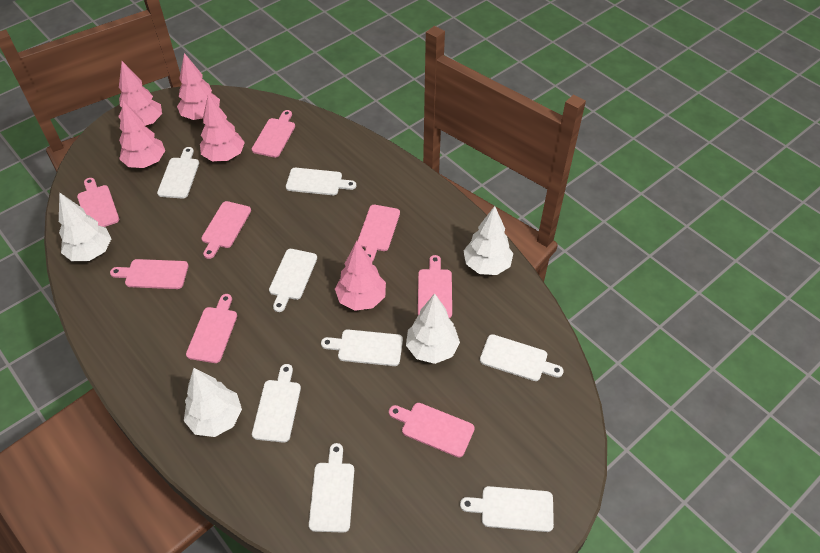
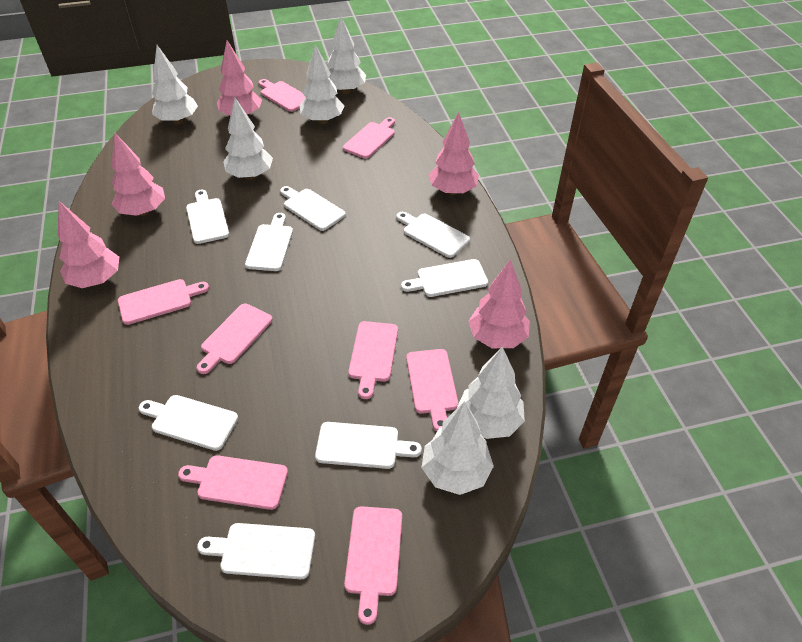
white tree: 4 -> 6

